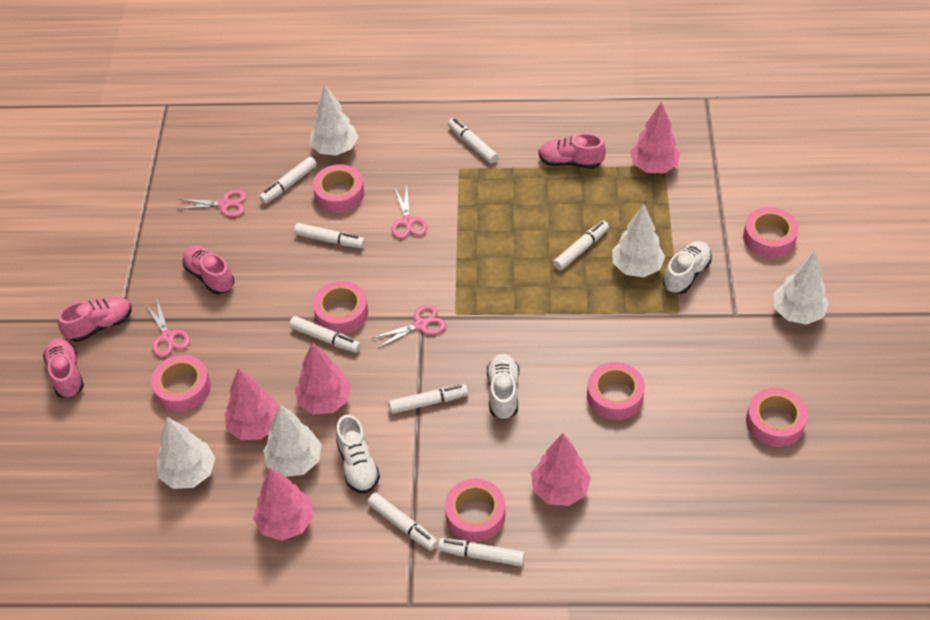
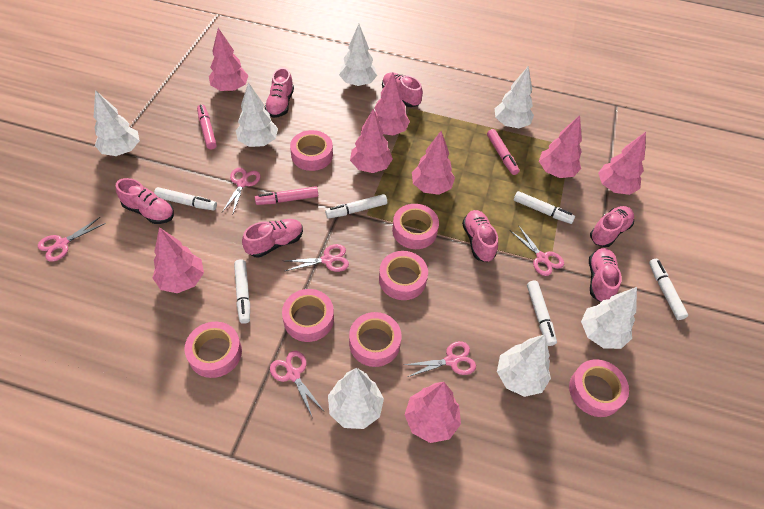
pink marker: 0 -> 3
pink scissors: 4 -> 6
pink shoe: 4 -> 7
pink tree: 5 -> 8
white marker: 8 -> 6
white shoe: 3 -> 0
white tree: 5 -> 7

